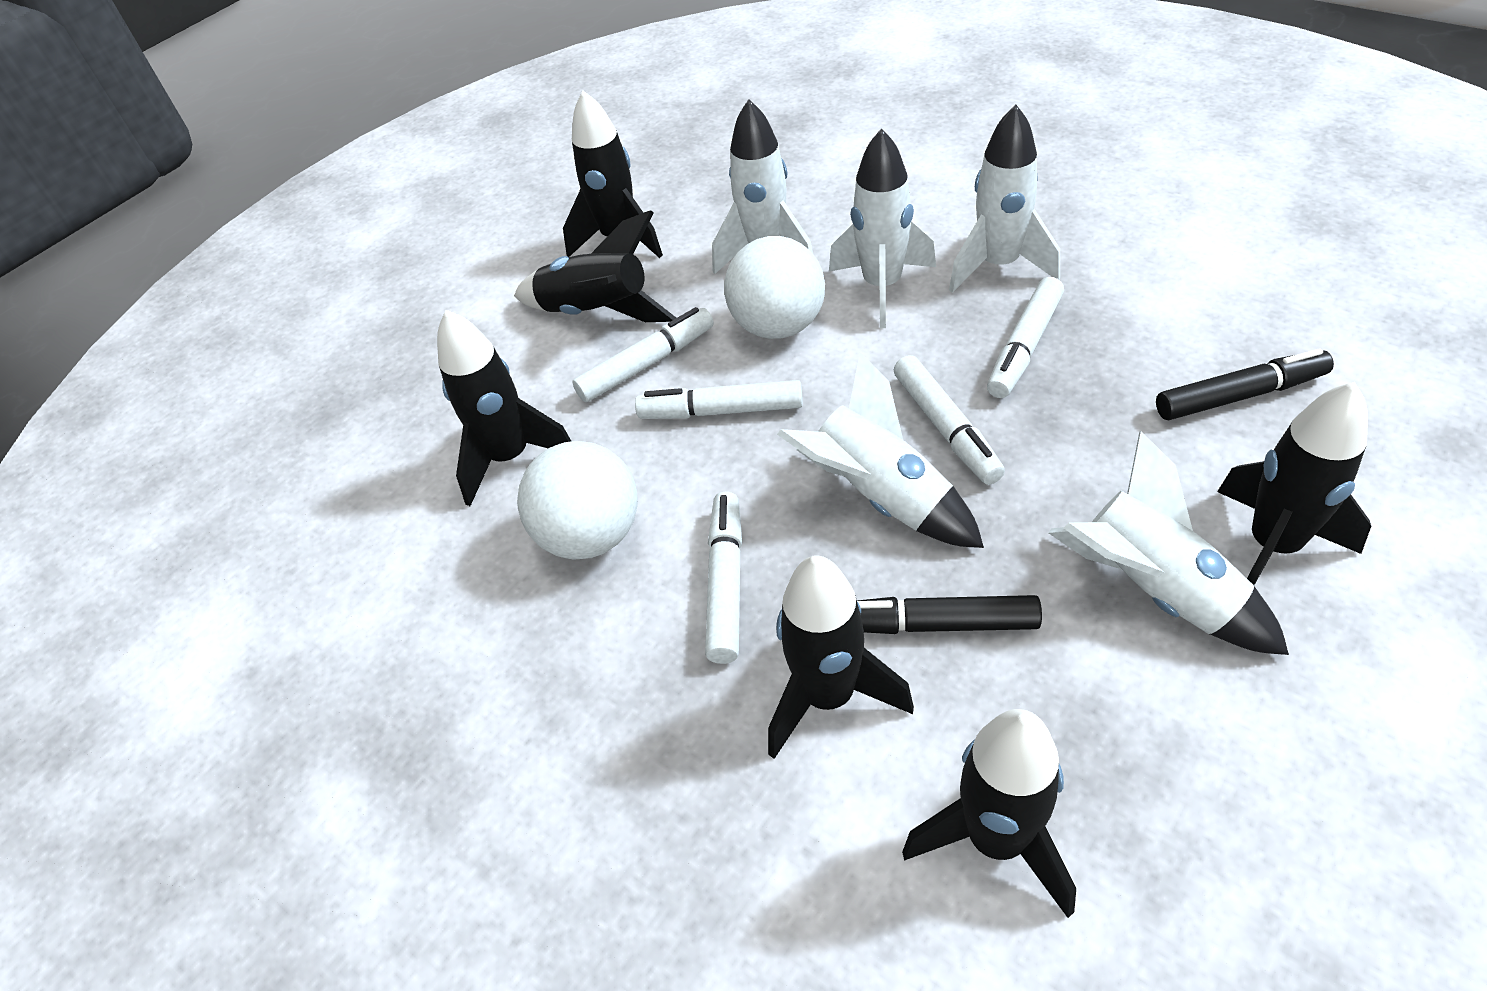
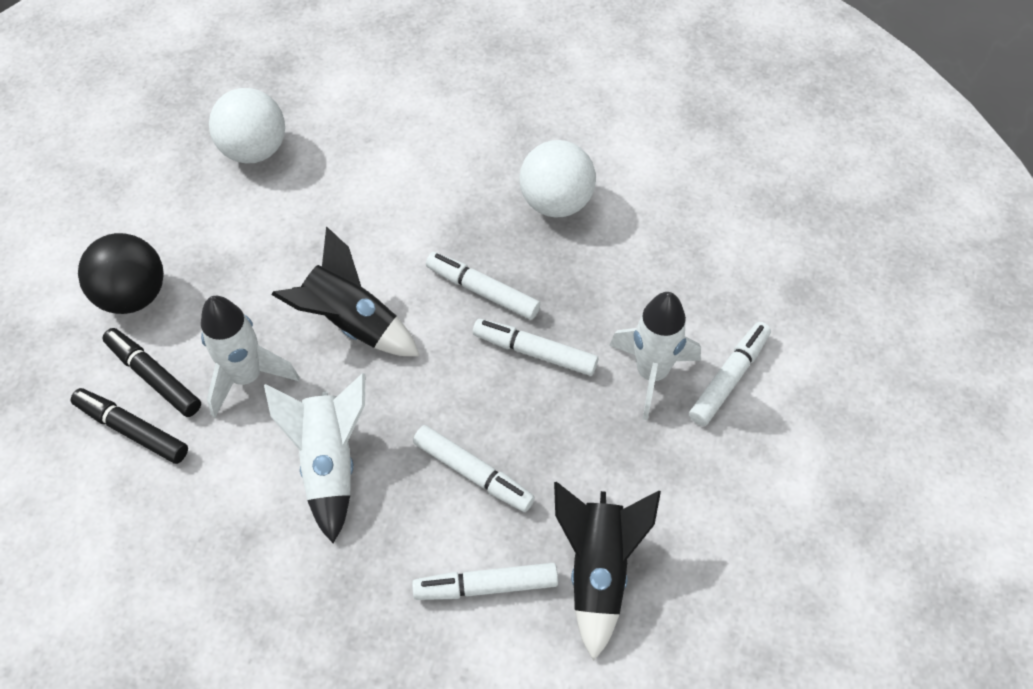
black ball: 0 -> 1
black rocket: 6 -> 2
white rocket: 5 -> 3

